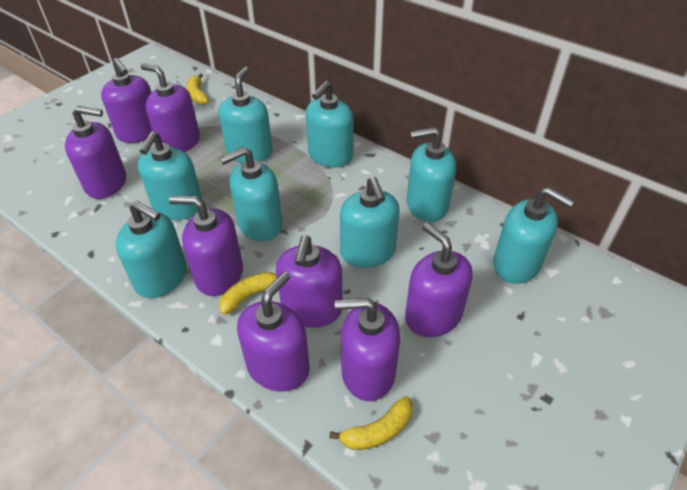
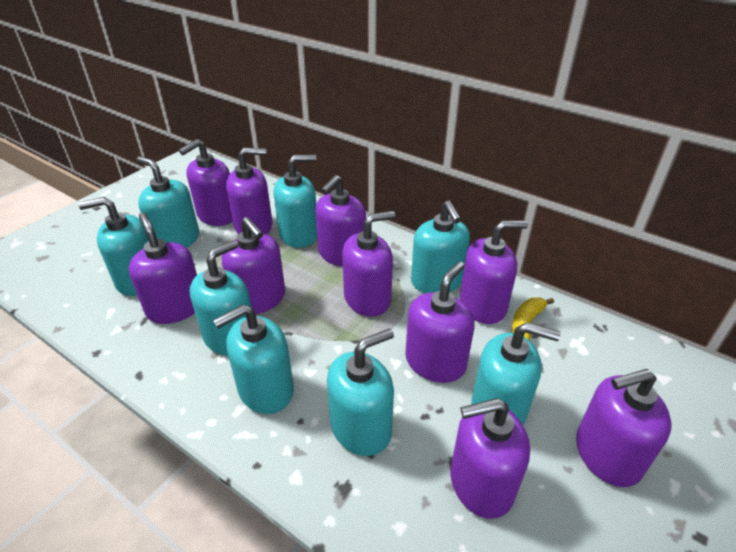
purple soap dispenser: 8 -> 10
yellow banana: 3 -> 1

